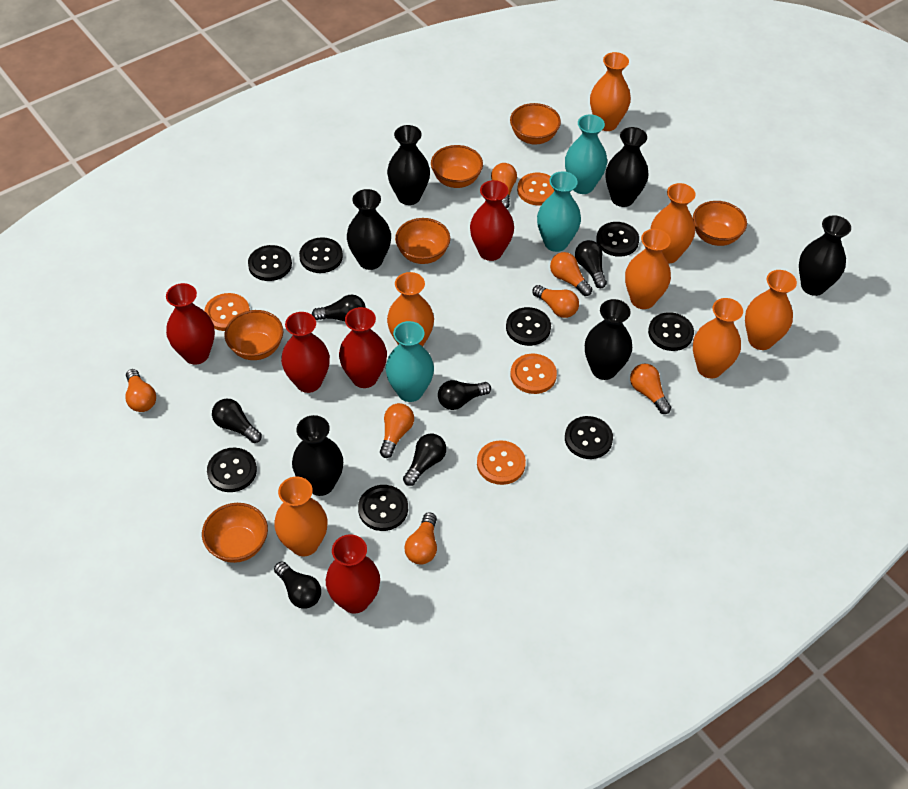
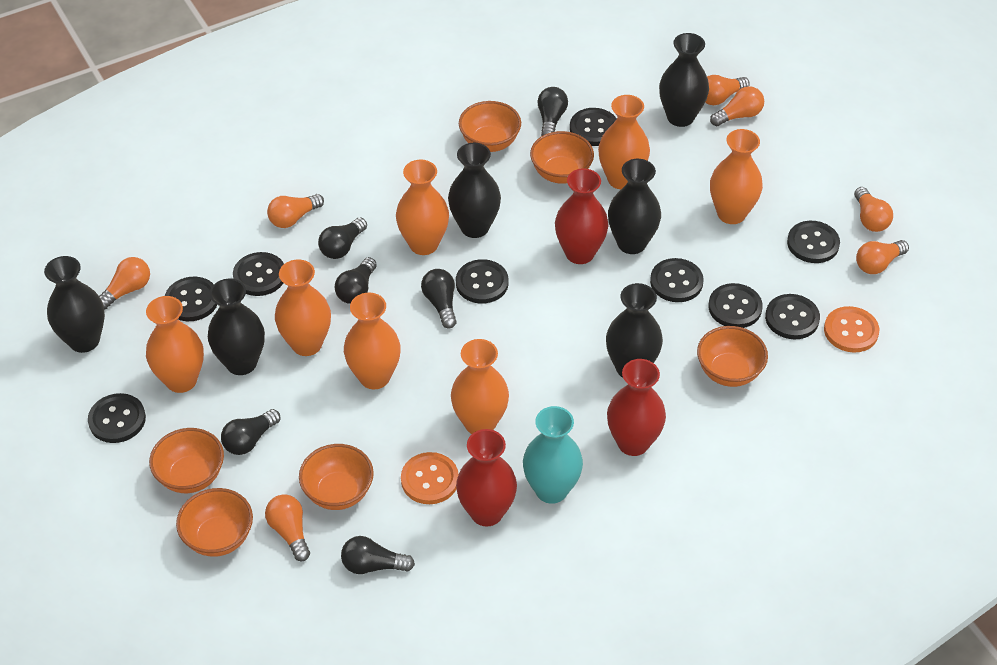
black button: 8 -> 9
orange button: 4 -> 2
red vase: 5 -> 3
turquoise vase: 3 -> 1

